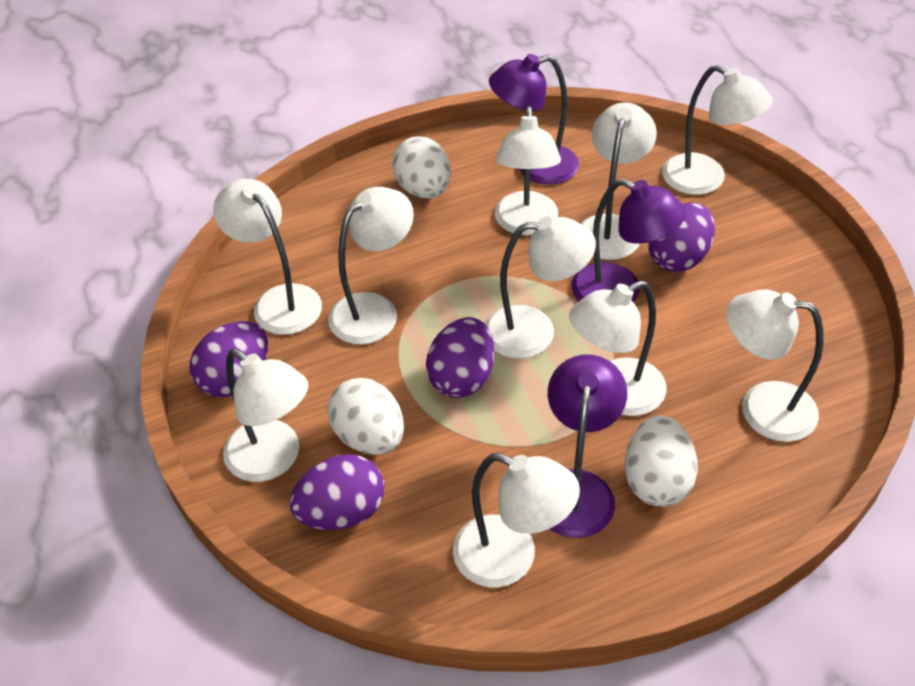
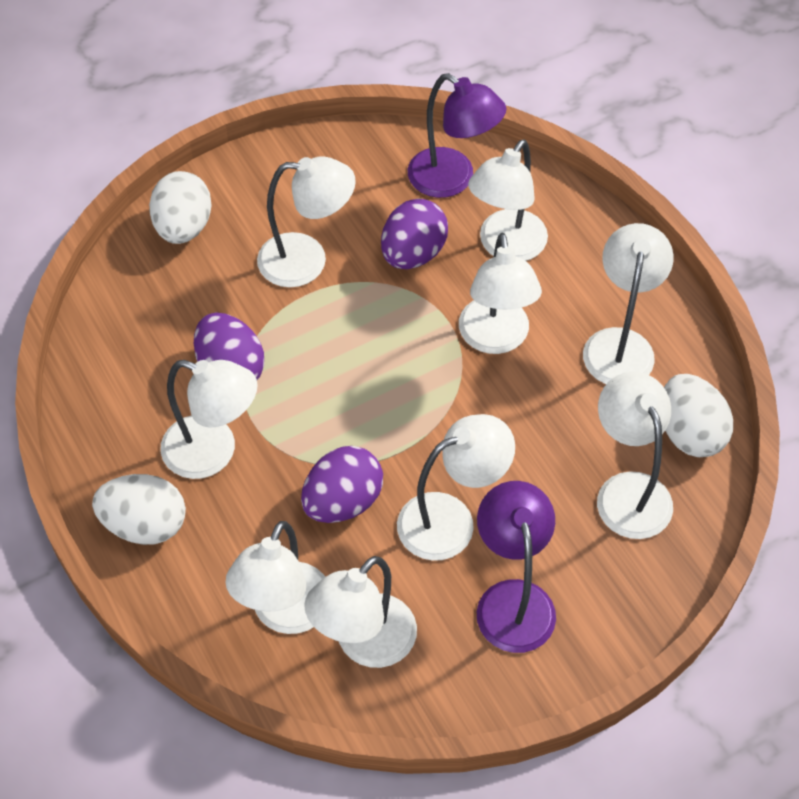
purple egg: 4 -> 3
purple lamp: 3 -> 2
white lamp: 10 -> 9

